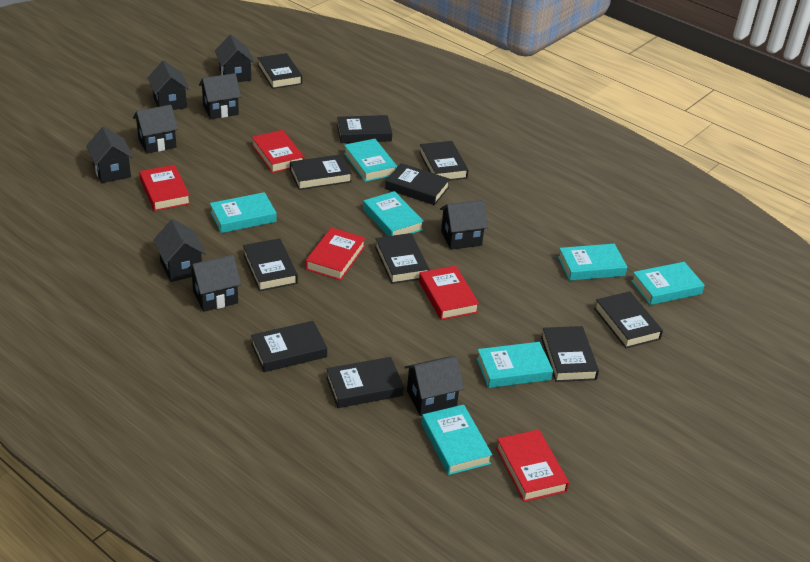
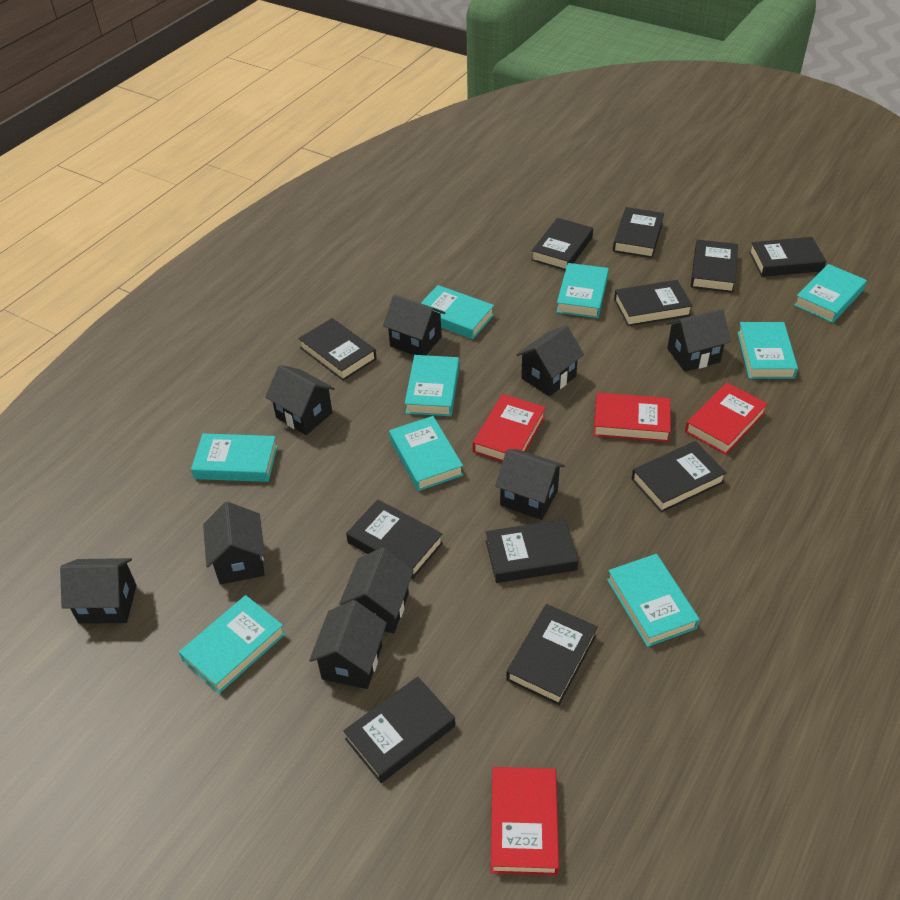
red book: 5 -> 4
turquoise book: 7 -> 9

